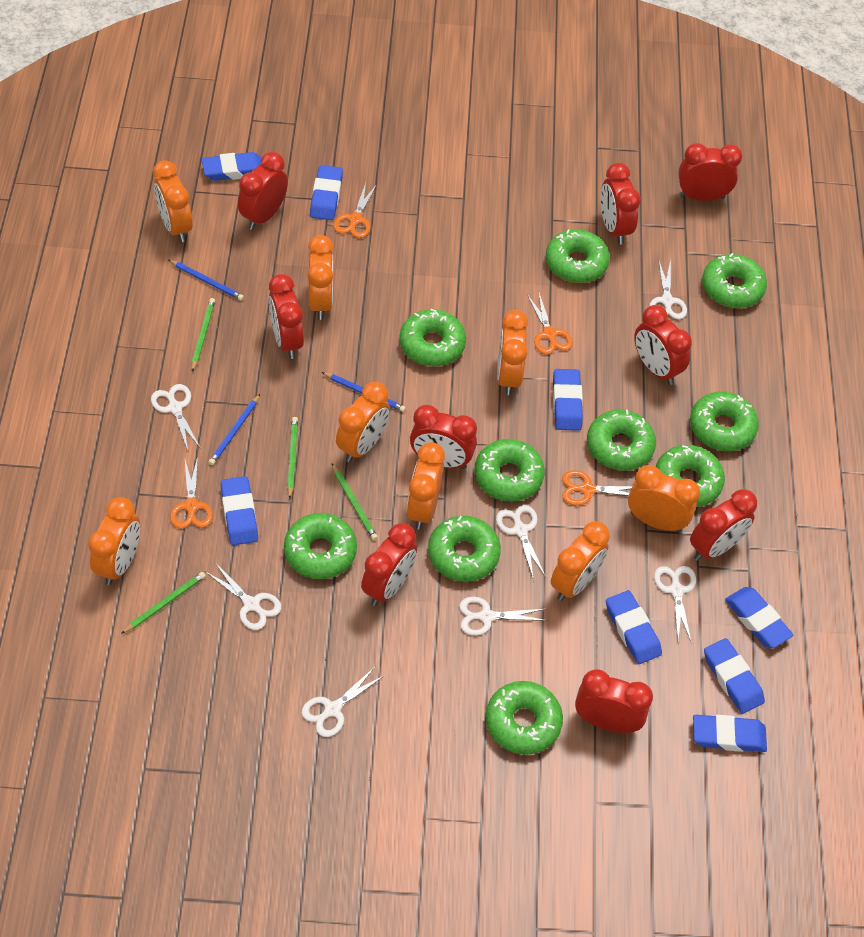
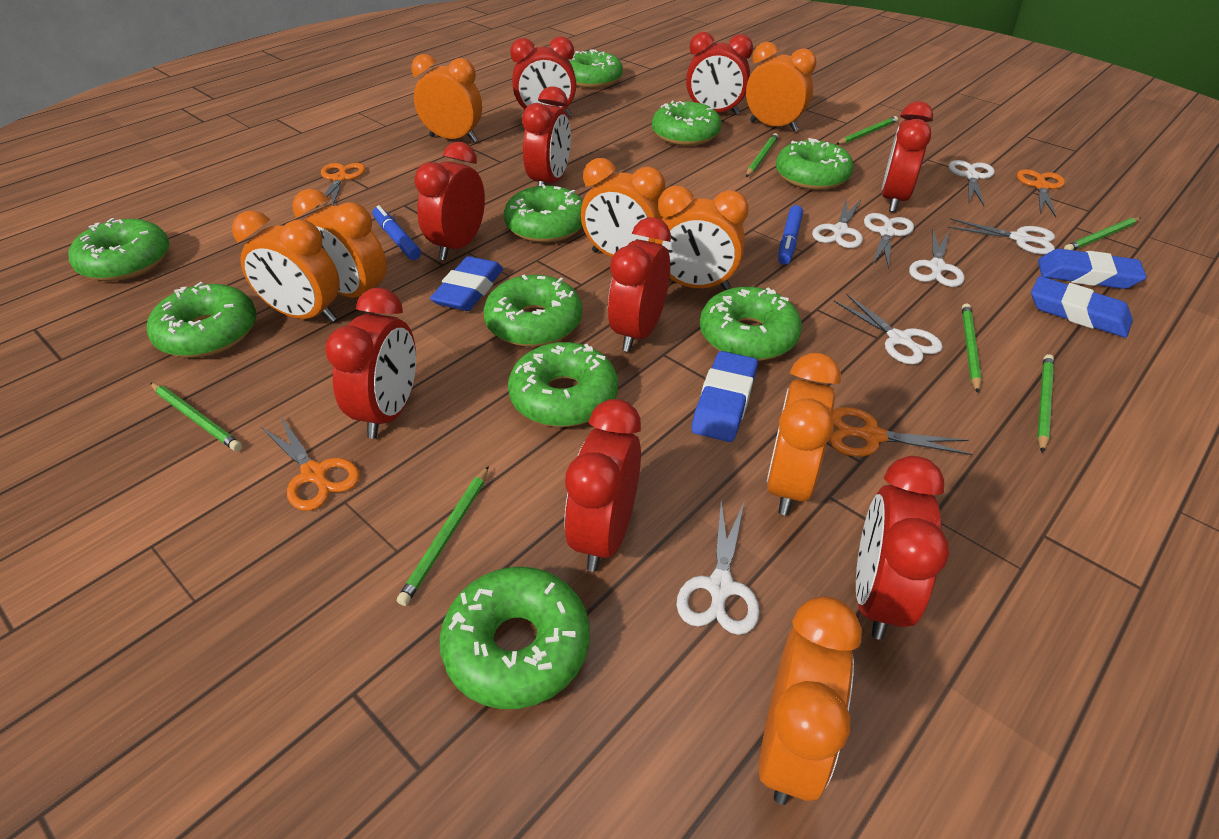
blue eraser: 8 -> 4
blue marker: 0 -> 2
blue pencil: 3 -> 0
green pencil: 4 -> 7

